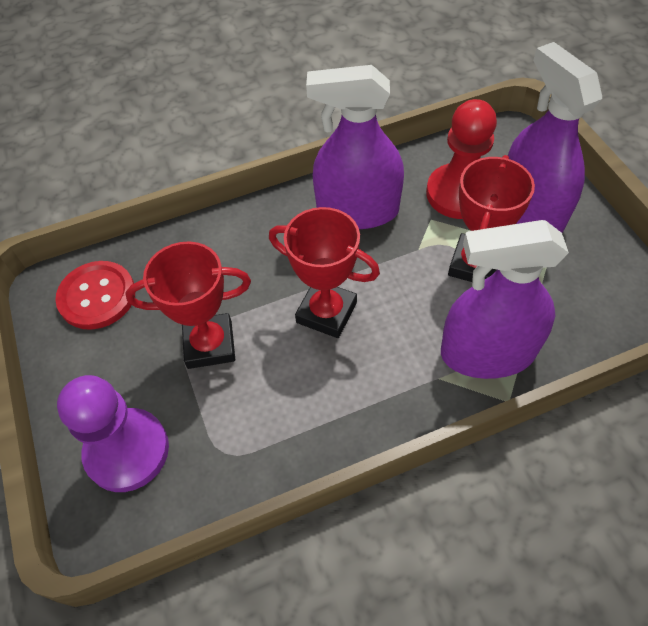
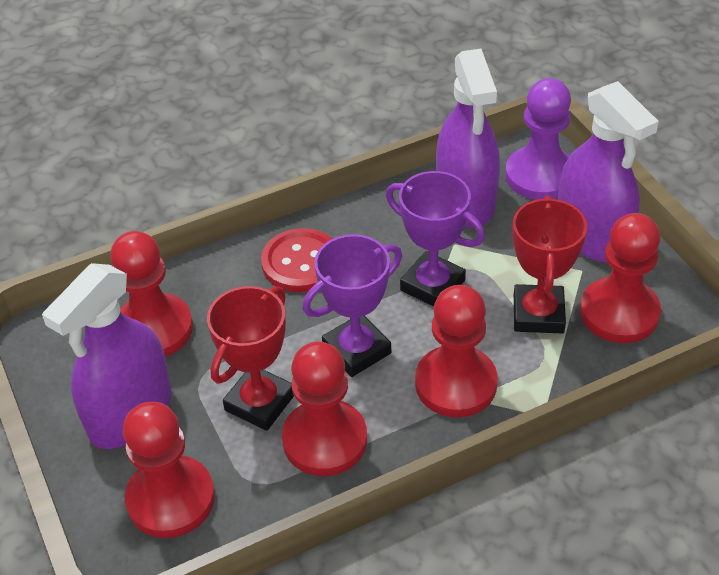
purple trophy: 0 -> 2
red pawn: 1 -> 5
red trophy: 3 -> 2

